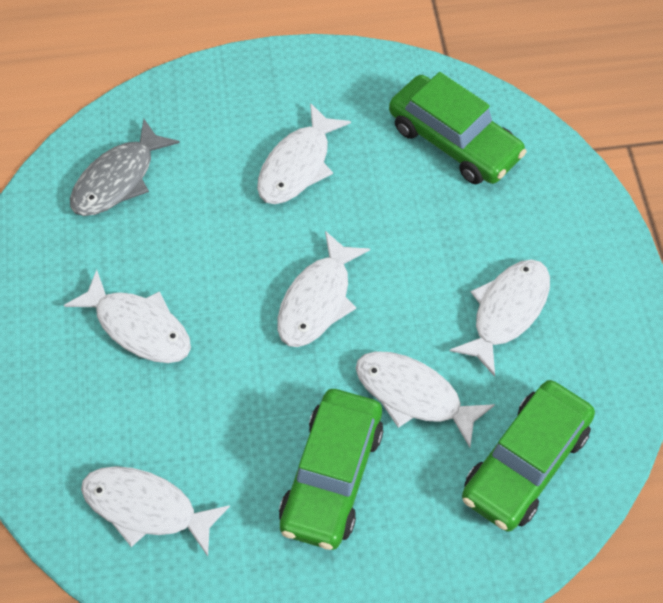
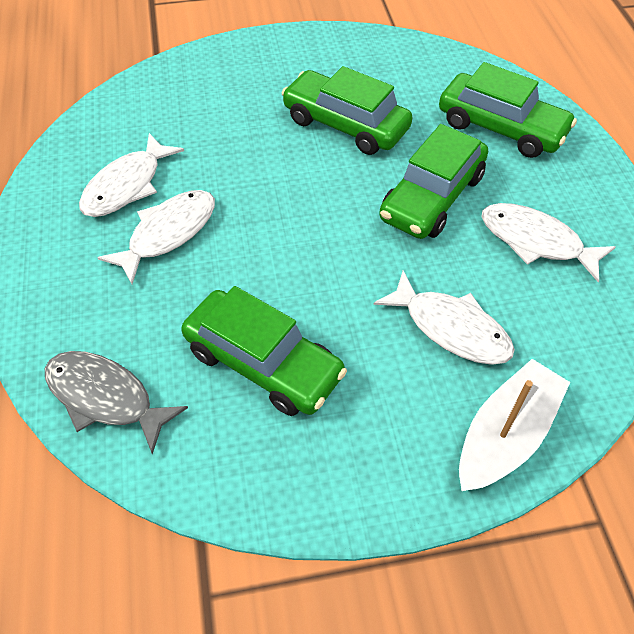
green car: 3 -> 4
white boat: 0 -> 1
white fish: 6 -> 4

